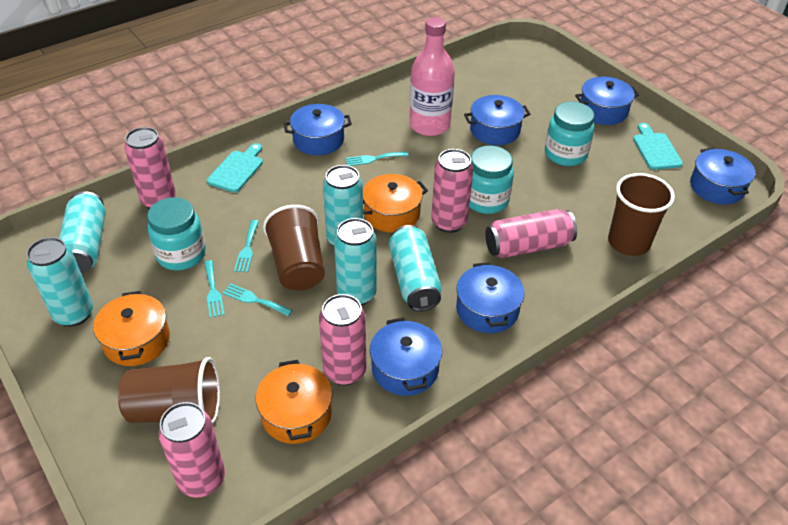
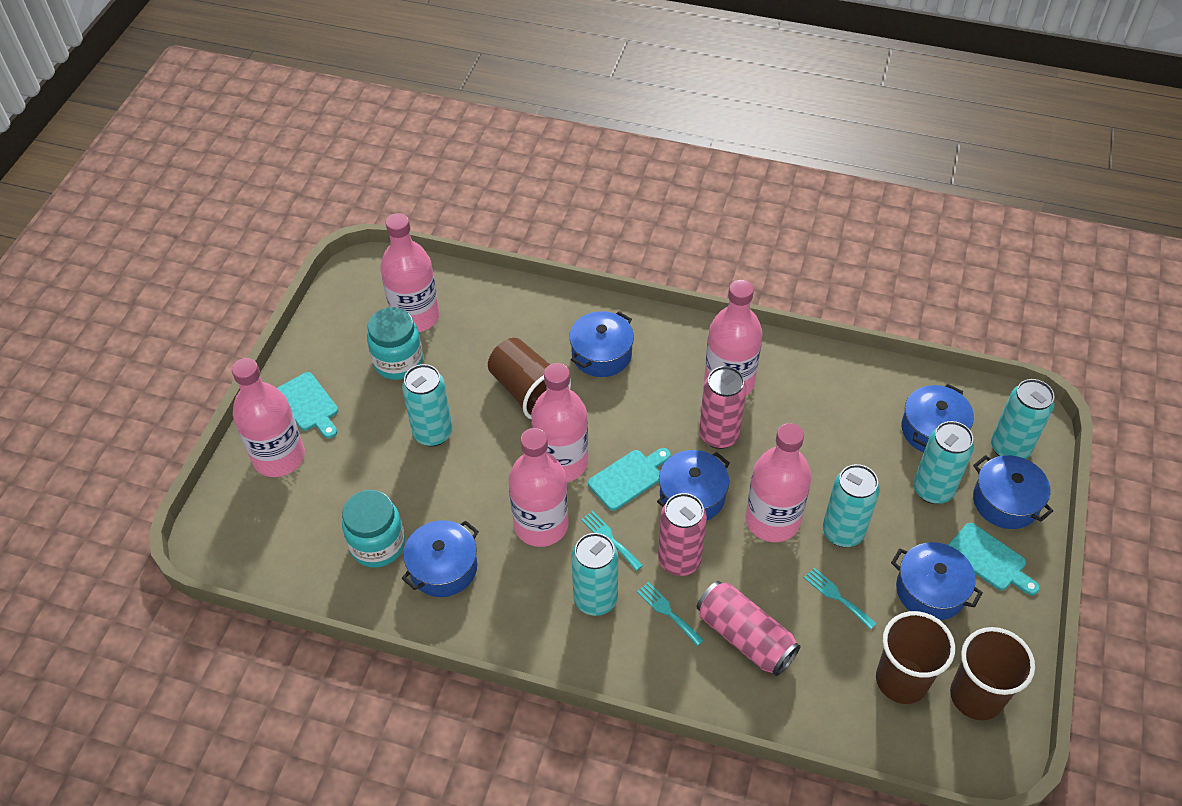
orange pot: 3 -> 0
pink bottle: 1 -> 6
pink can: 5 -> 3
turquoise cutting board: 2 -> 3
turquoise fork: 4 -> 3
turquoise jar: 3 -> 2

